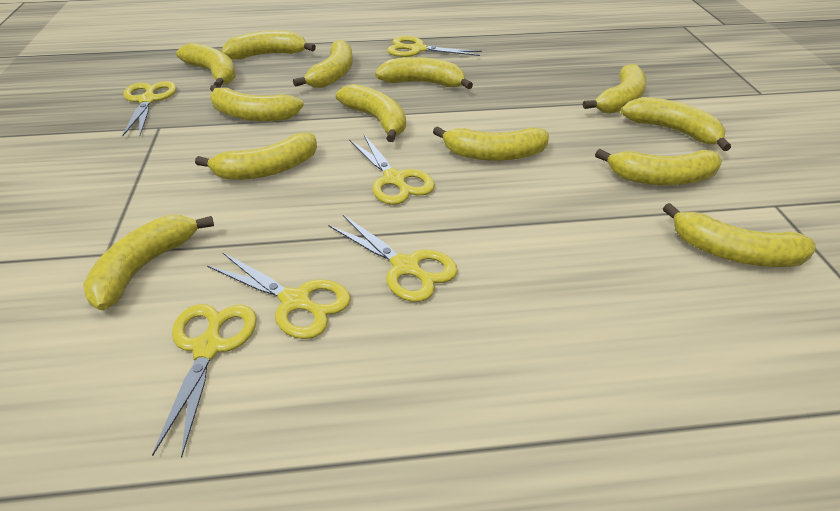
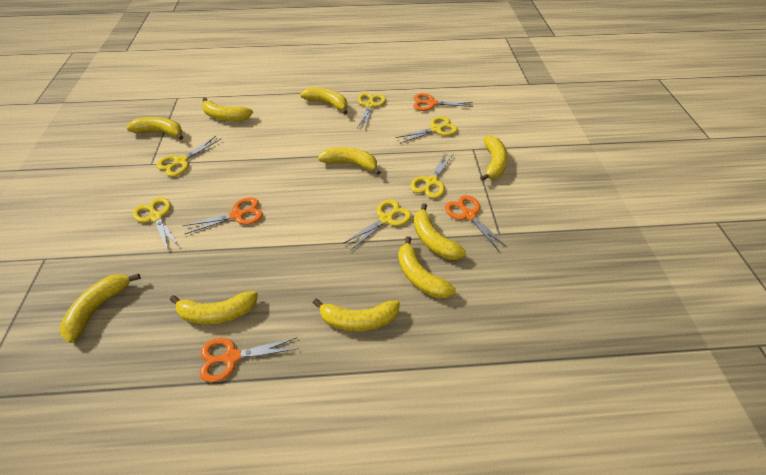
orange scissors: 0 -> 4
yellow banana: 13 -> 10

